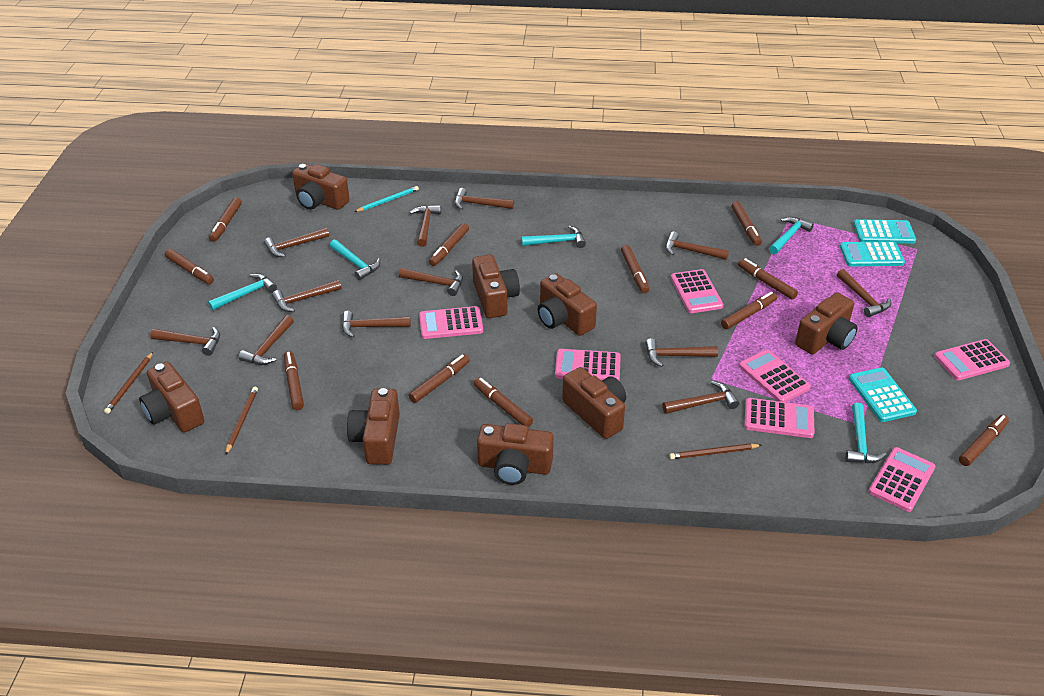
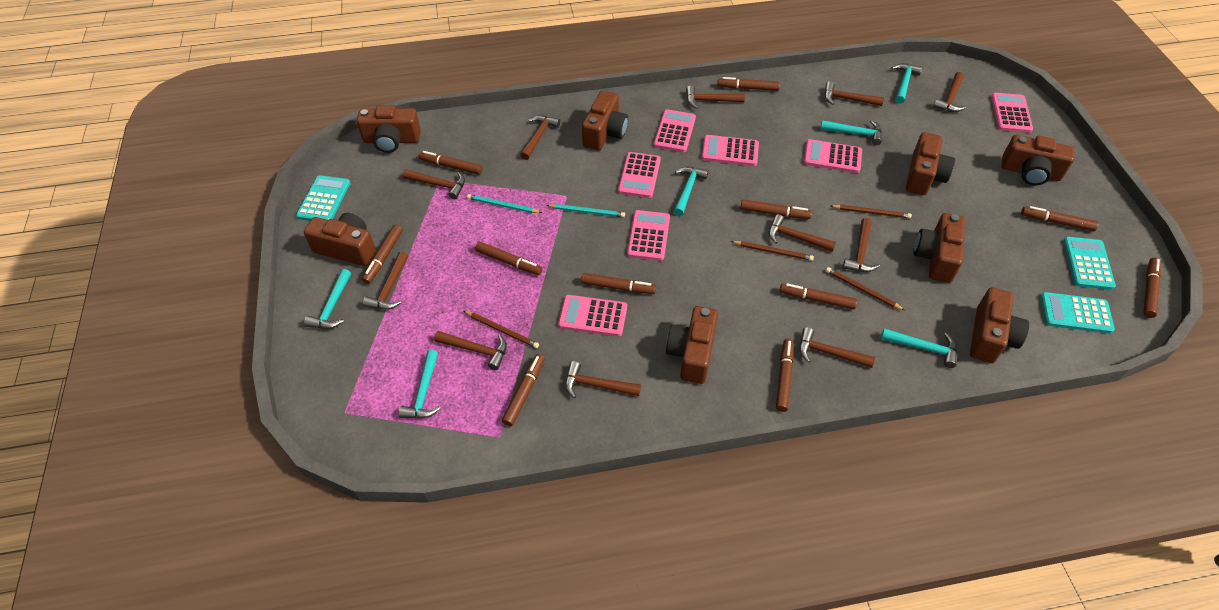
brown hammer: 12 -> 11
brown pencil: 3 -> 4
turquoise hammer: 5 -> 6
turquoise pencil: 1 -> 2

